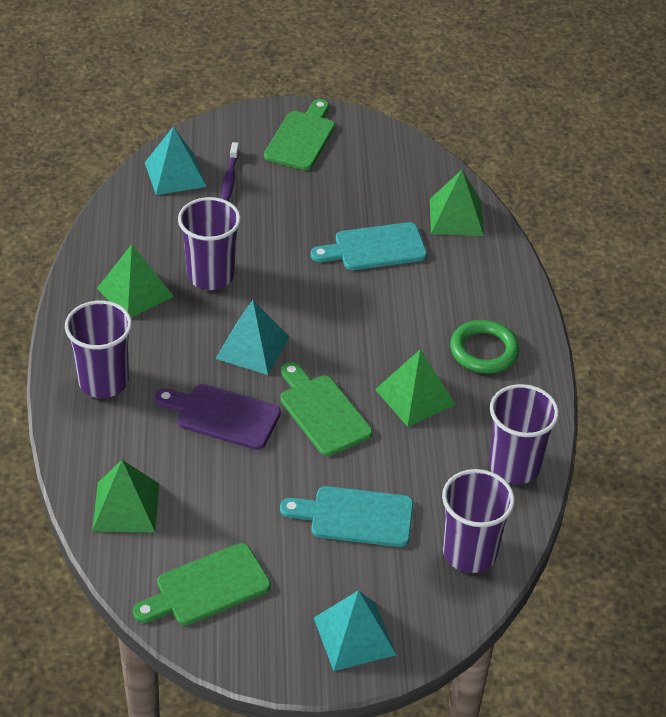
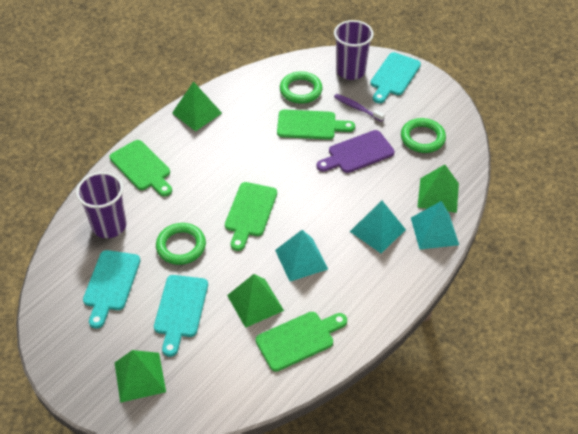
green cutting board: 3 -> 4
green ring: 1 -> 3
purple cup: 4 -> 2
turquoise cutting board: 2 -> 3

